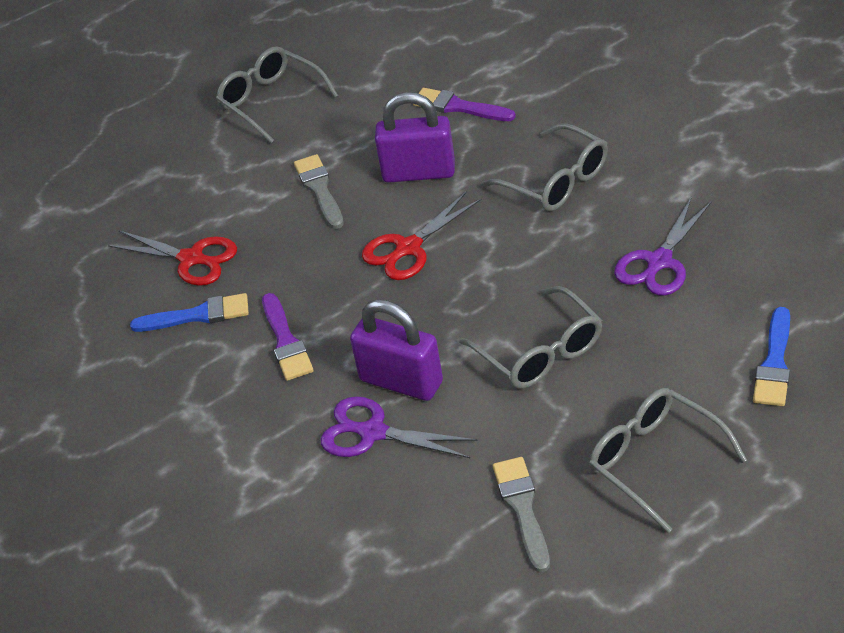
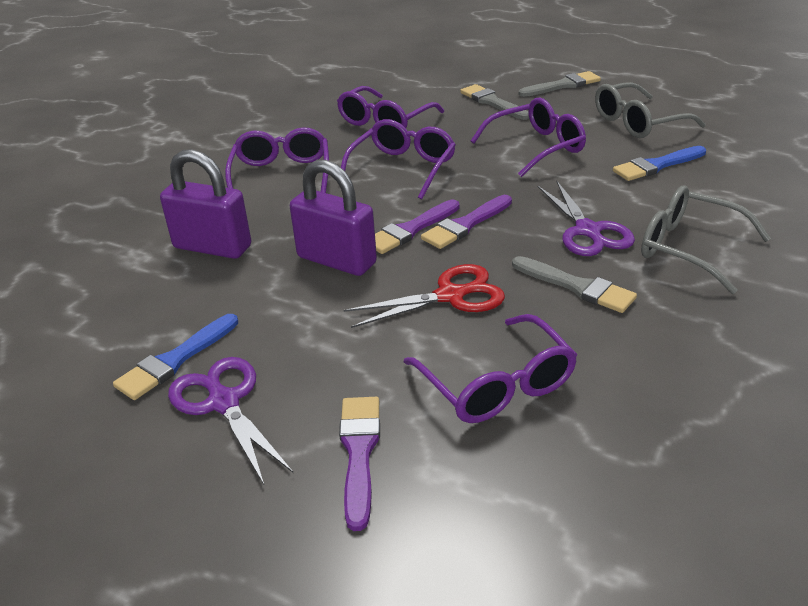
grey brush: 2 -> 3
grey glasses: 4 -> 2
purple brush: 2 -> 3
purple glasses: 0 -> 5
red scissors: 2 -> 1

